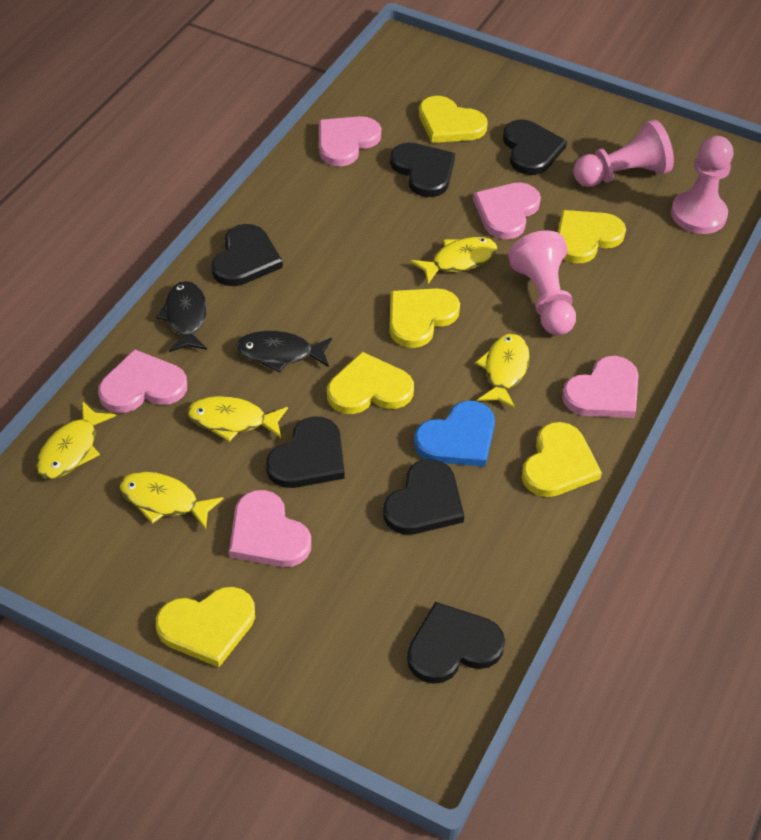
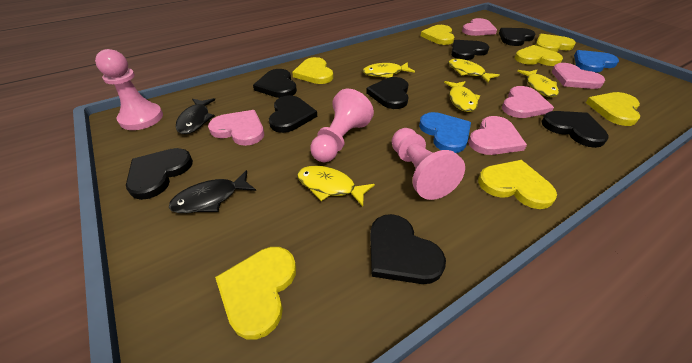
black heart: 6 -> 8
blue heart: 1 -> 2
yellow heart: 6 -> 7

